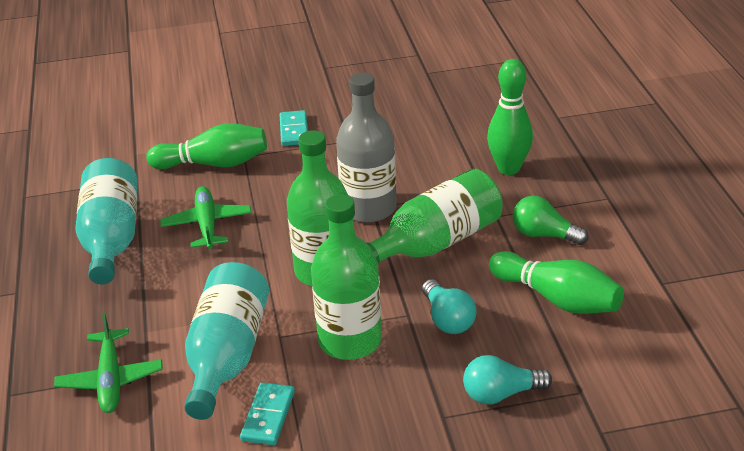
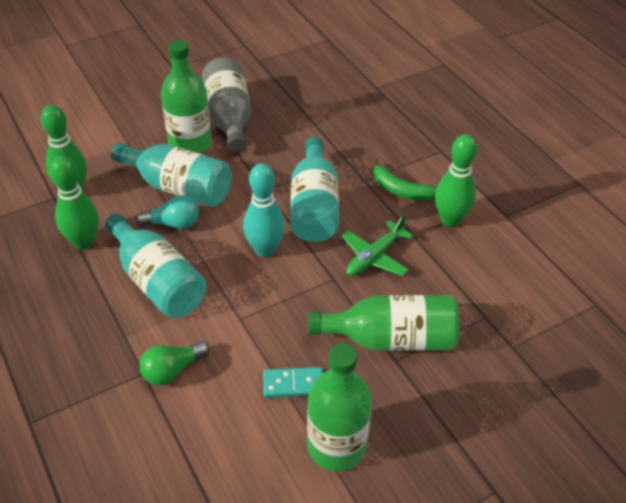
green banana: 0 -> 1
green plane: 2 -> 1
turquoise bottle: 2 -> 3
turquoise bowling pin: 0 -> 1
turquoise domino: 2 -> 1
turquoise light bulb: 2 -> 1

